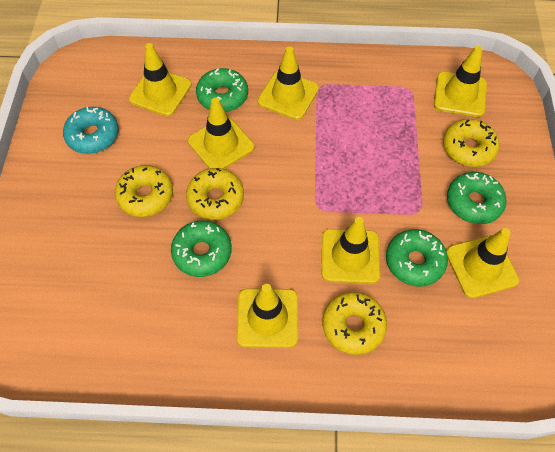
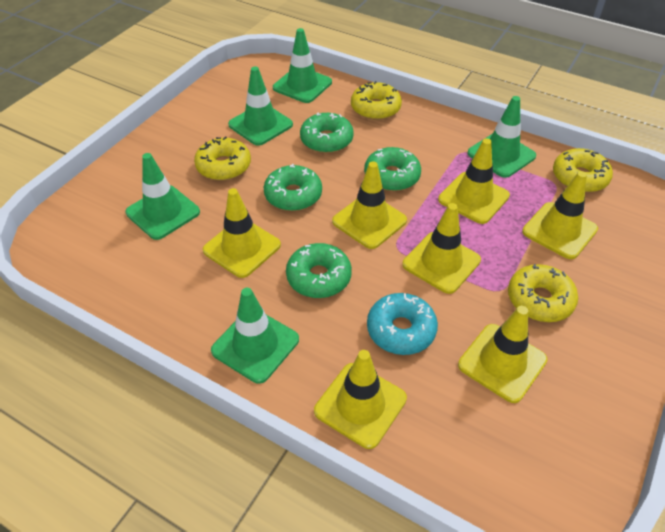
green traffic cone: 0 -> 5

